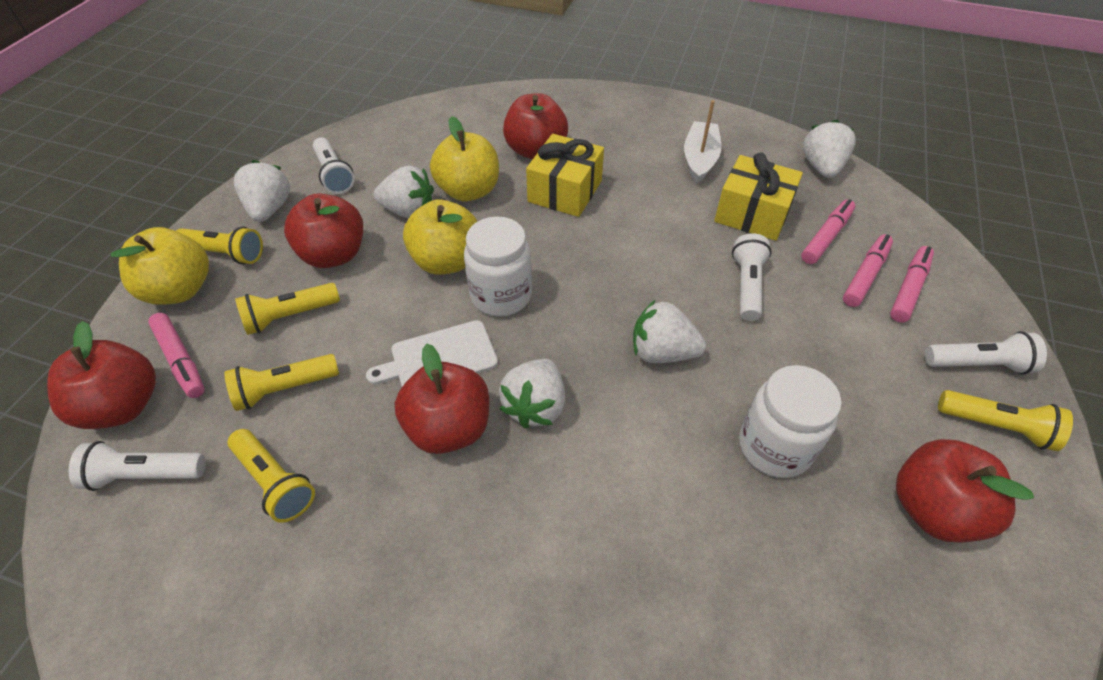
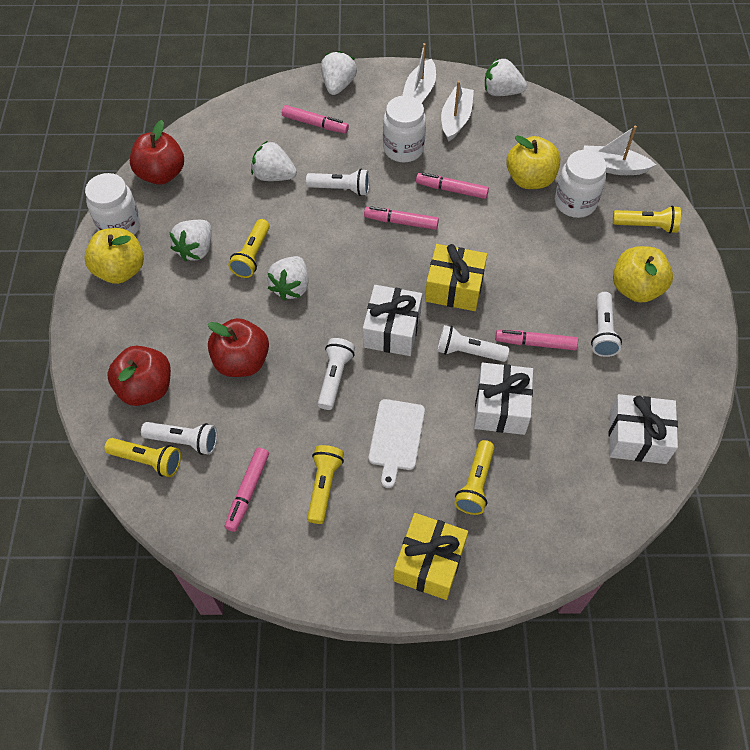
pink marker: 4 -> 5
red apple: 5 -> 3
white boat: 1 -> 3
white flashlight: 4 -> 5
white gift: 0 -> 3
white jar: 2 -> 3

